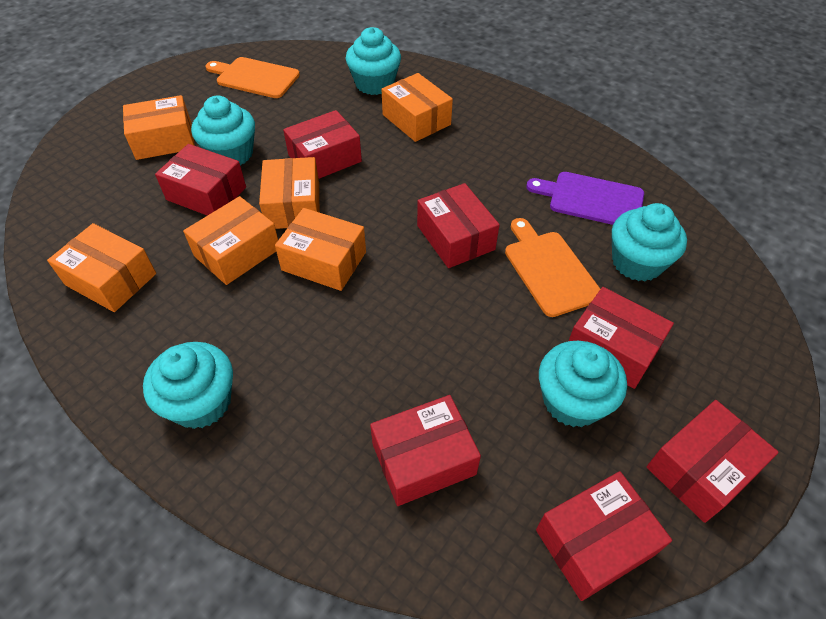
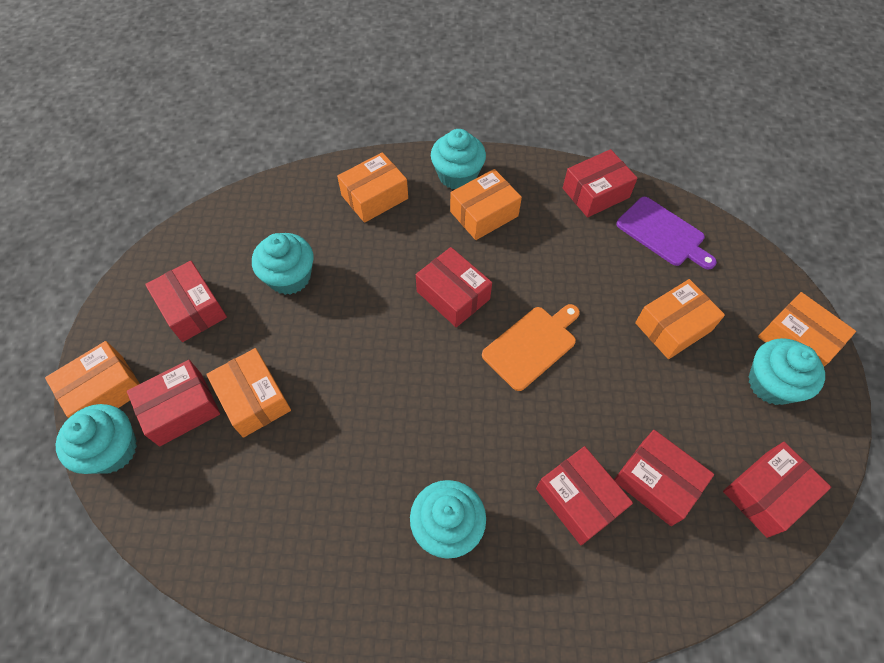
orange cutting board: 2 -> 1

